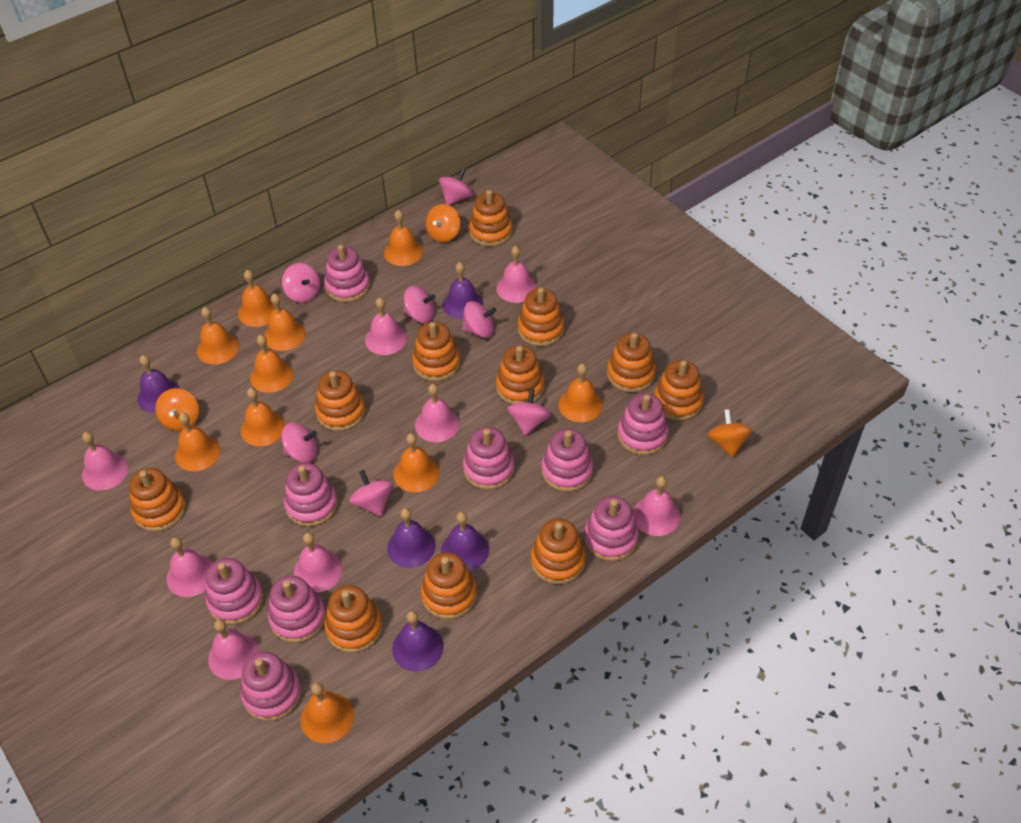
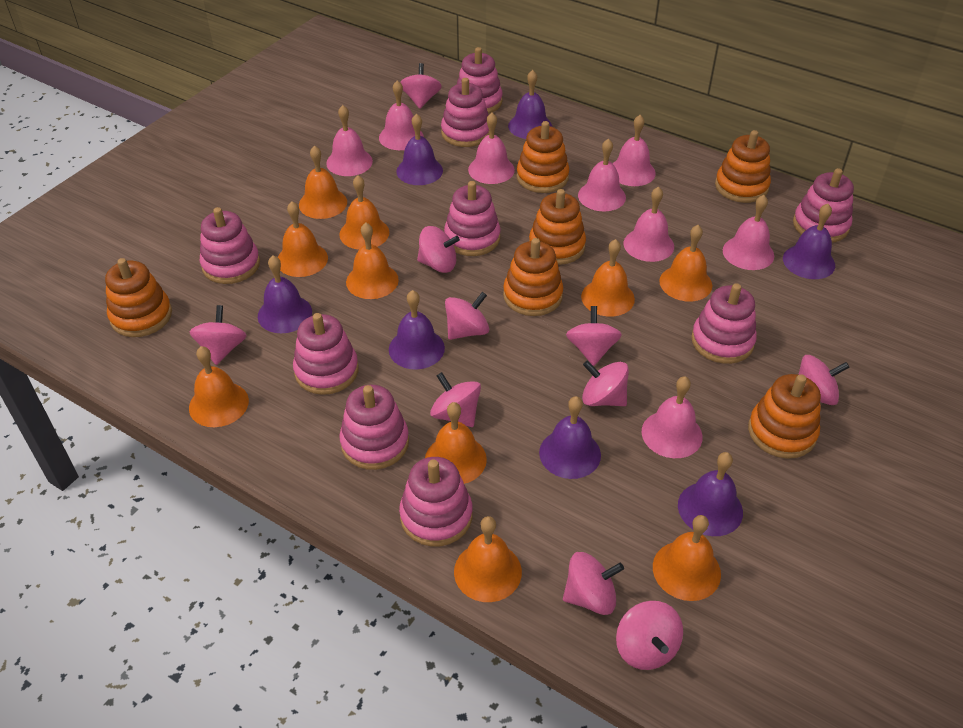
orange spinning top: 3 -> 0
orange stacking toy: 11 -> 6
pink spinning top: 7 -> 10
purple bell: 5 -> 7

